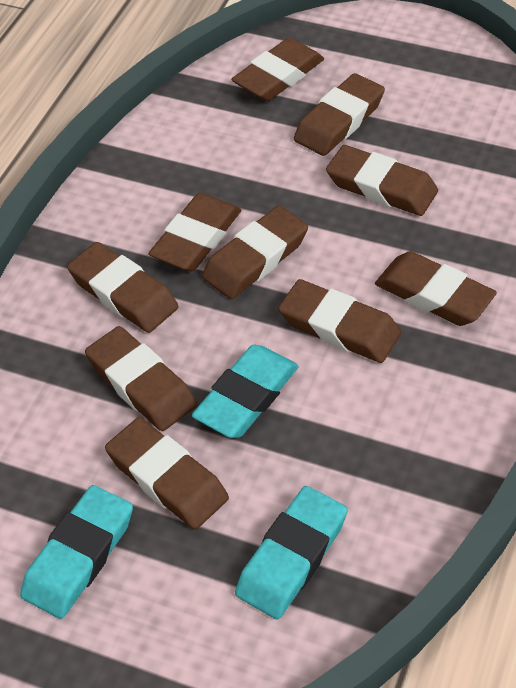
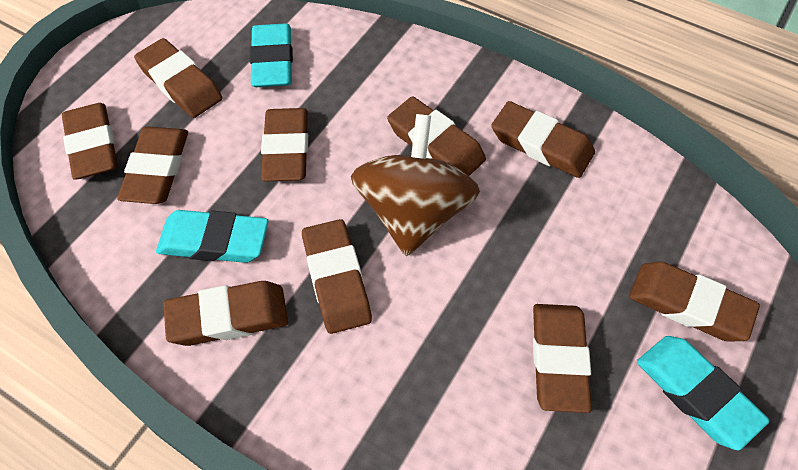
brown spinning top: 0 -> 1

